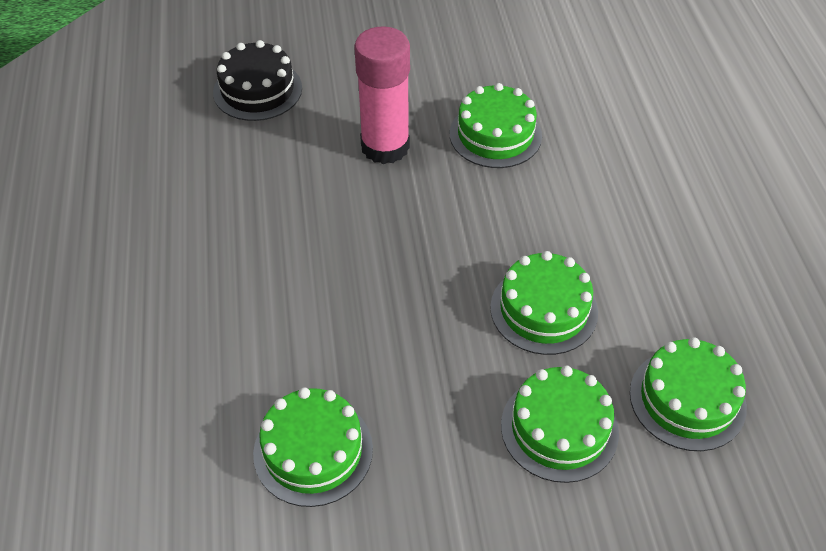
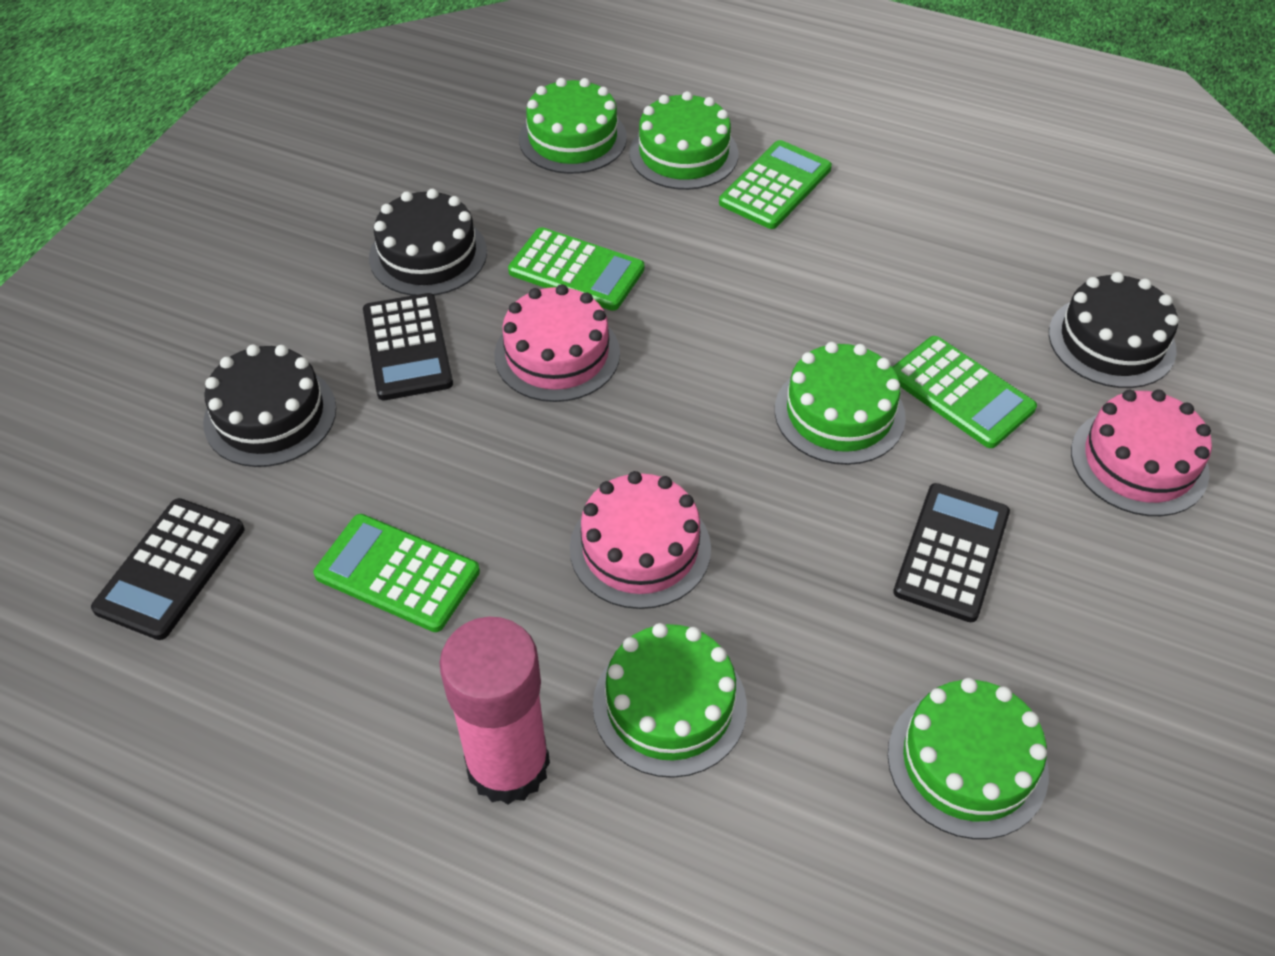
black cake: 1 -> 3
black calculator: 0 -> 3
green calculator: 0 -> 4
pink cake: 0 -> 3

